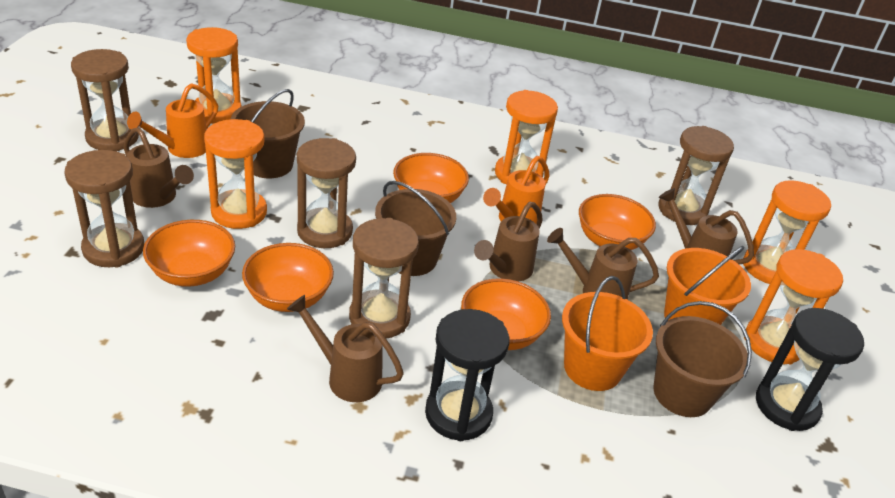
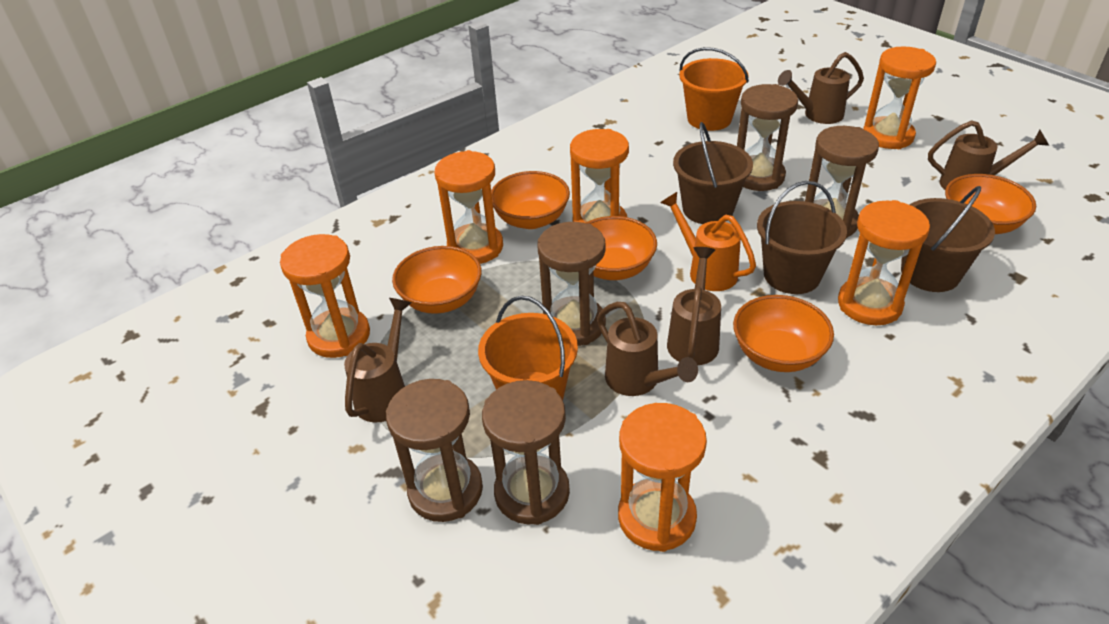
black hourglass: 2 -> 0
orange hourglass: 5 -> 6
orange watering can: 2 -> 1

